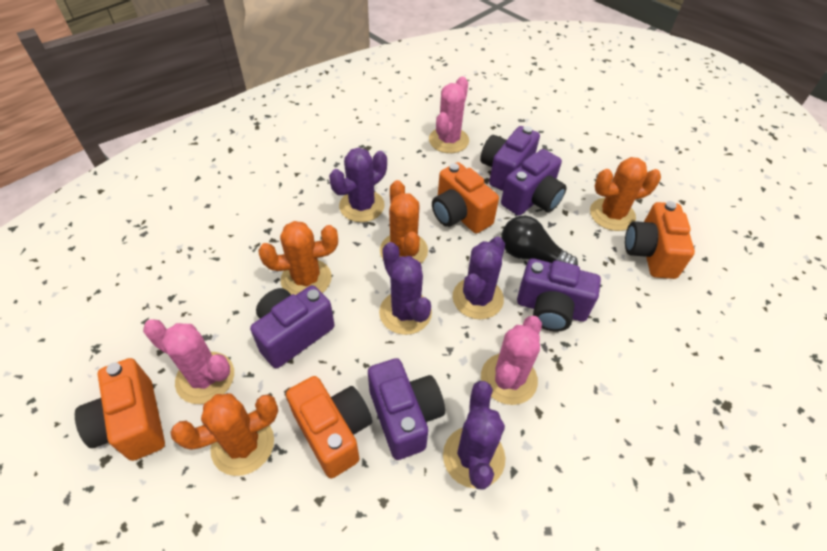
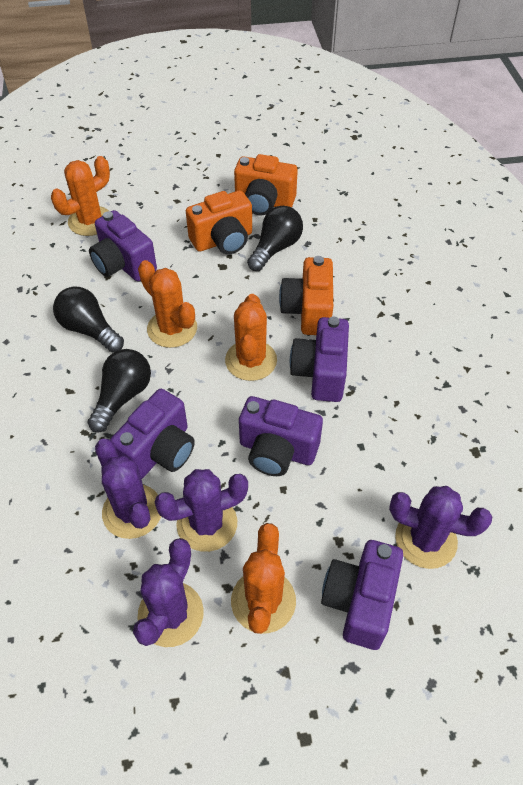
black light bulb: 1 -> 3
orange camera: 4 -> 3
pink cactus: 3 -> 0

